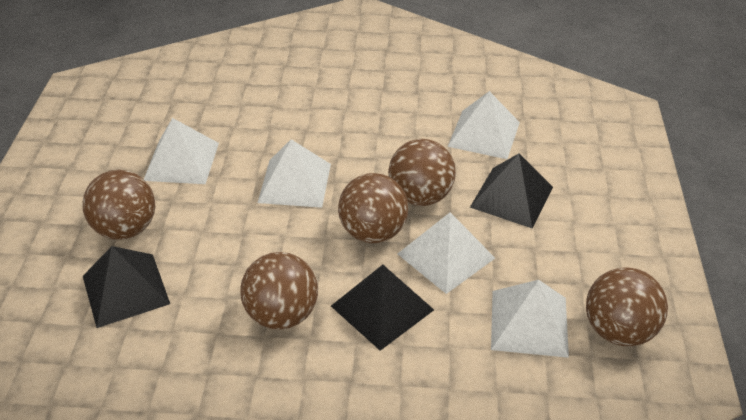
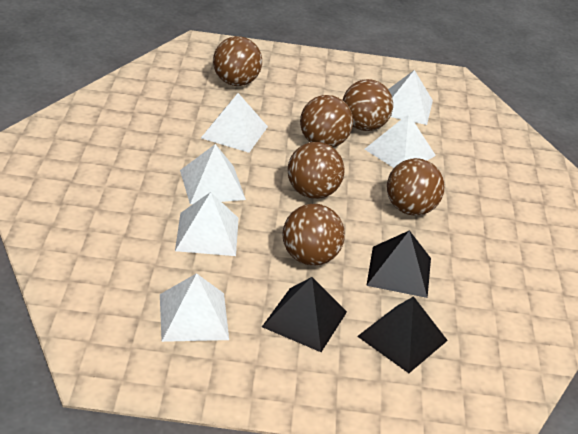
brown ball: 5 -> 6
white pyramid: 5 -> 6

